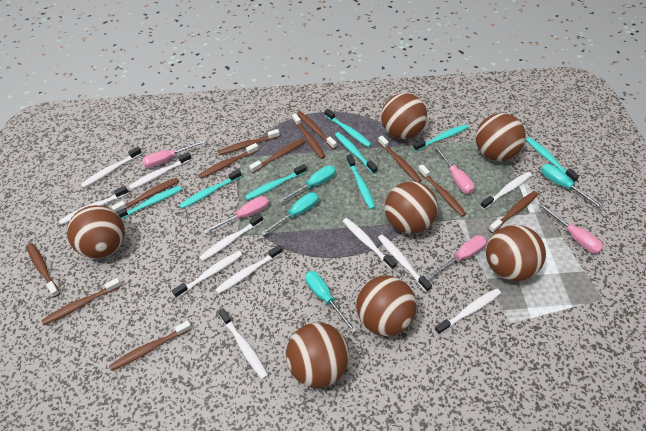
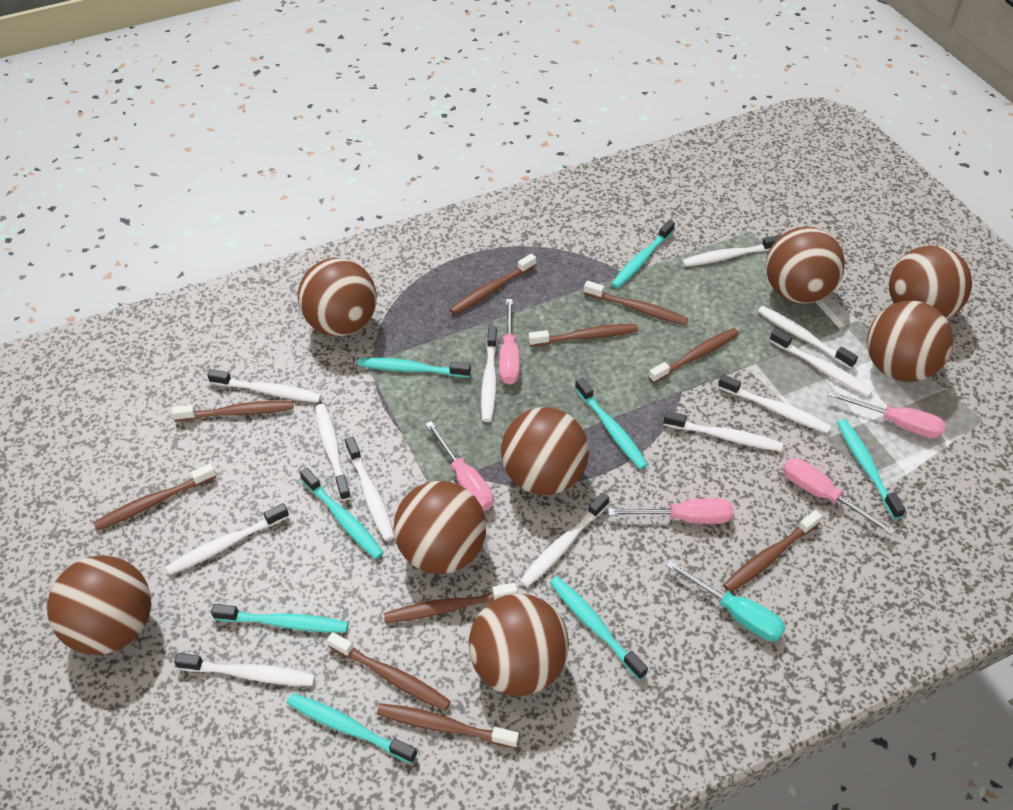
brown ball: 7 -> 8
brown toothbrush: 12 -> 10
turquoise screwdriver: 4 -> 1
white toothbrush: 11 -> 12

